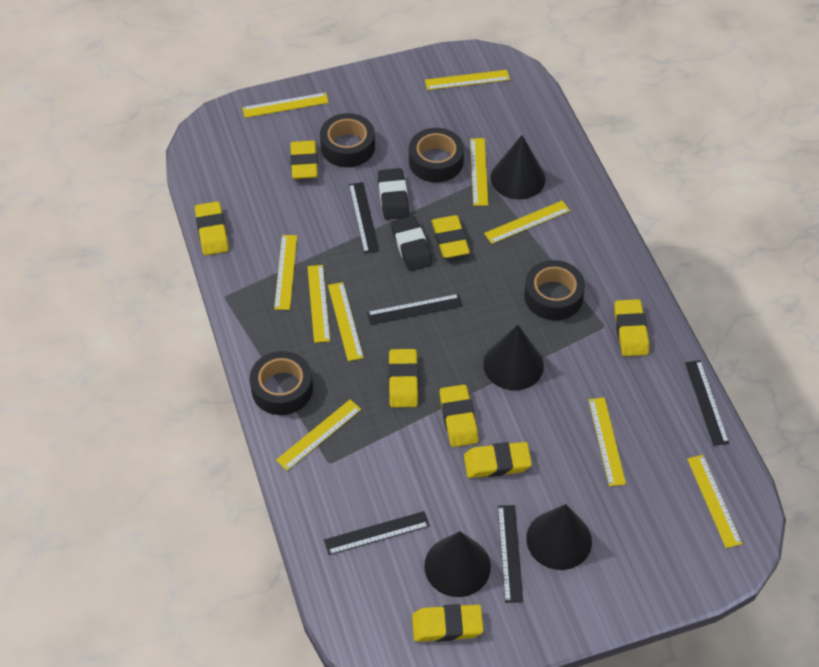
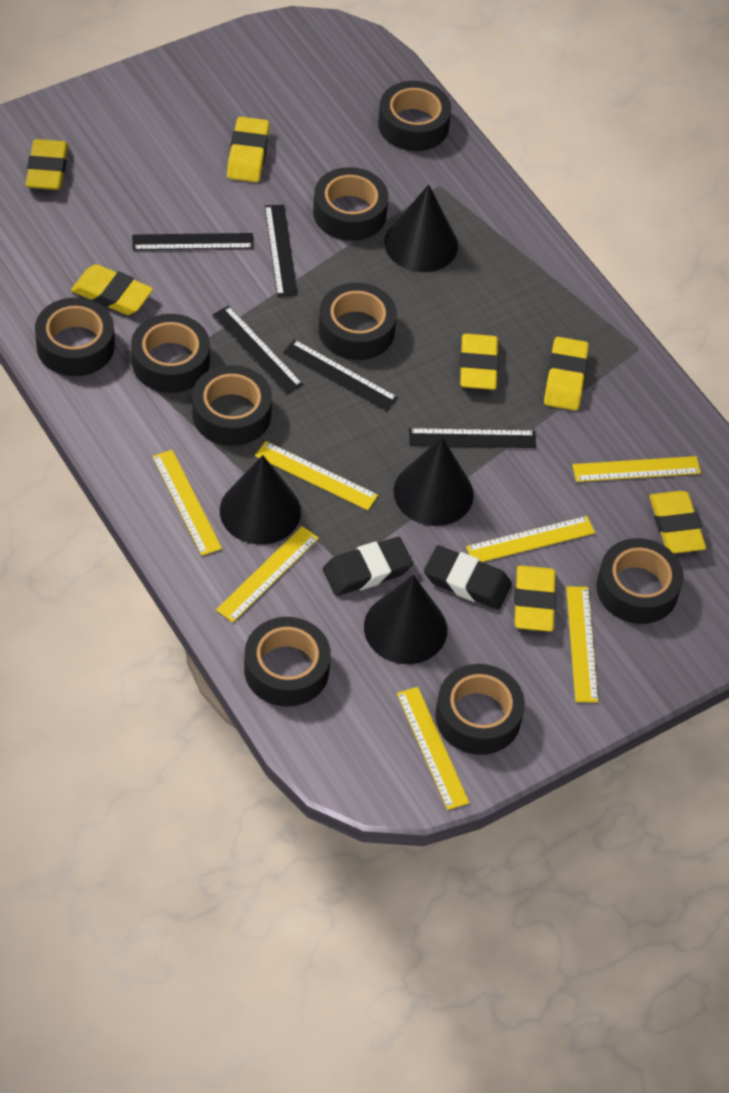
black tape: 4 -> 9
yellow eraser: 8 -> 7
yellow ruler: 10 -> 7

